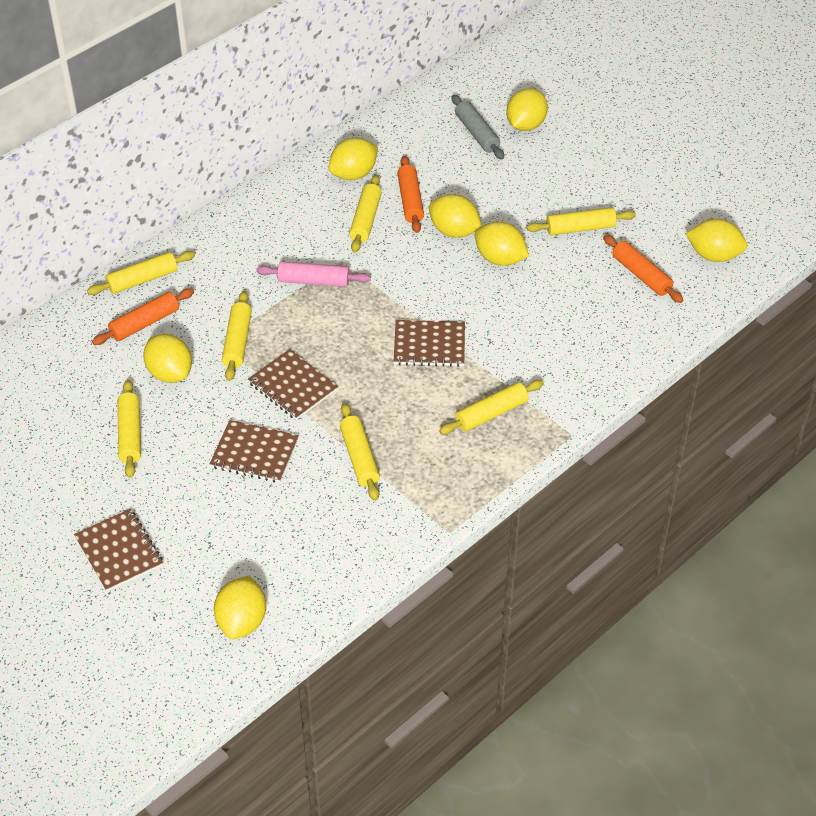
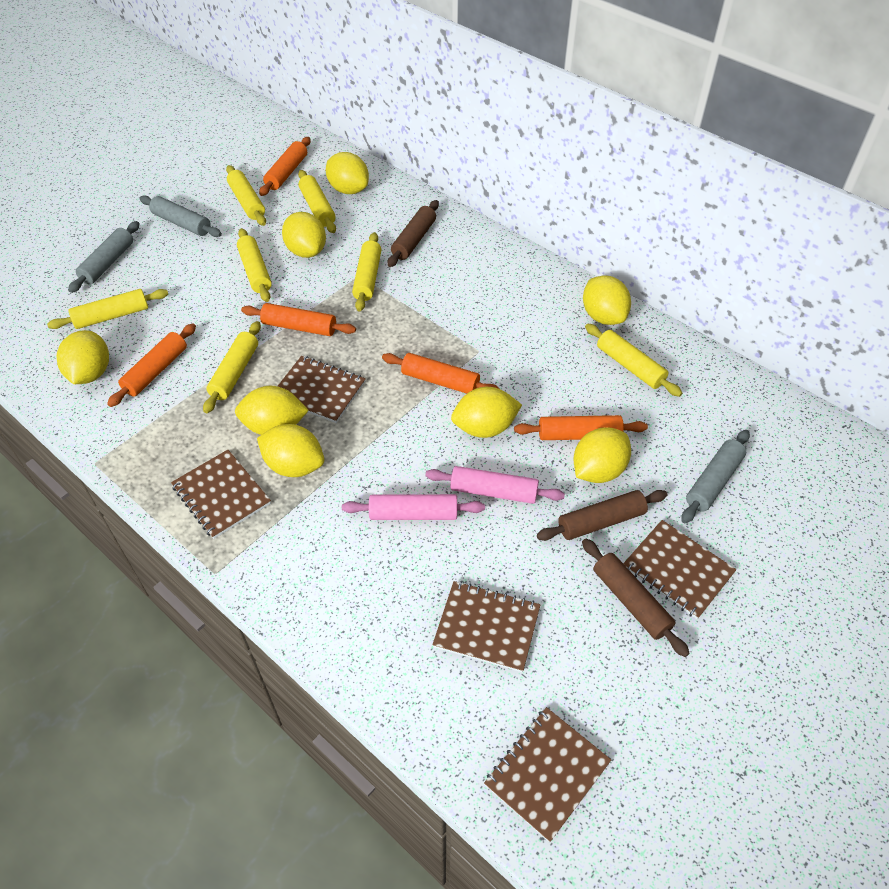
brown notebook: 4 -> 5
brown rolling pin: 0 -> 3
grey rolling pin: 1 -> 3
orange rolling pin: 3 -> 5
pink rolling pin: 1 -> 2
yellow lemon: 7 -> 8

